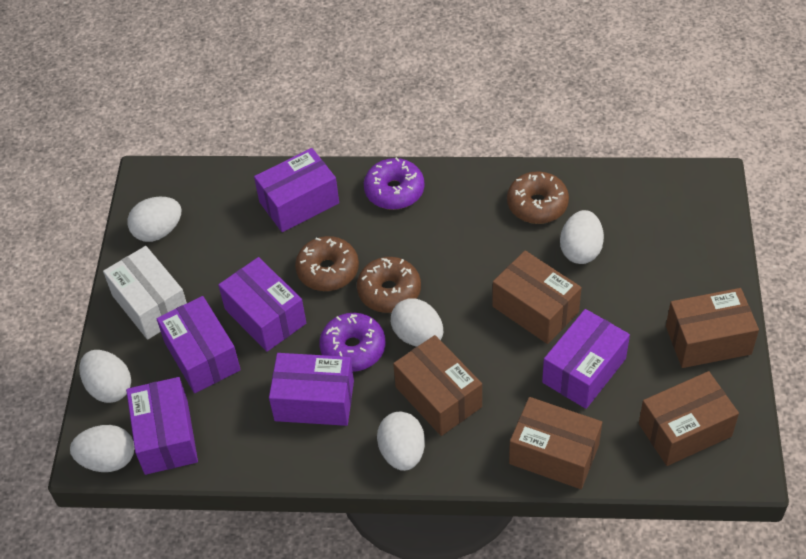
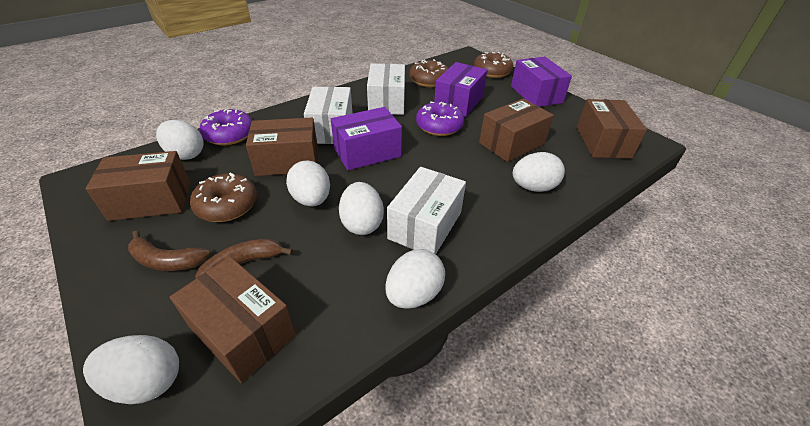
brown banana: 0 -> 2
purple box: 6 -> 3
white box: 1 -> 3

